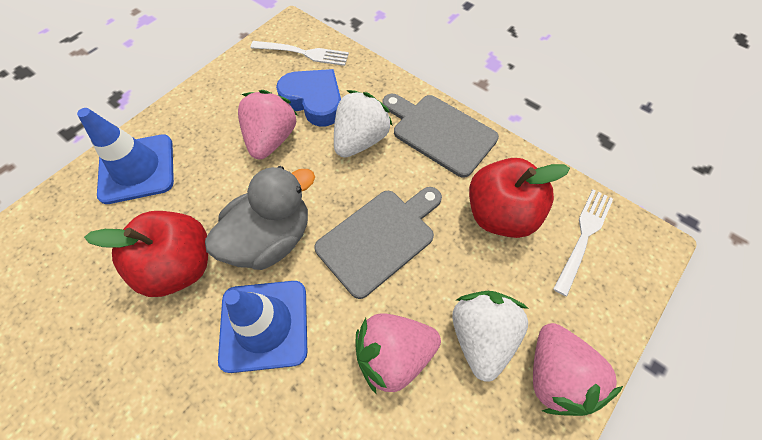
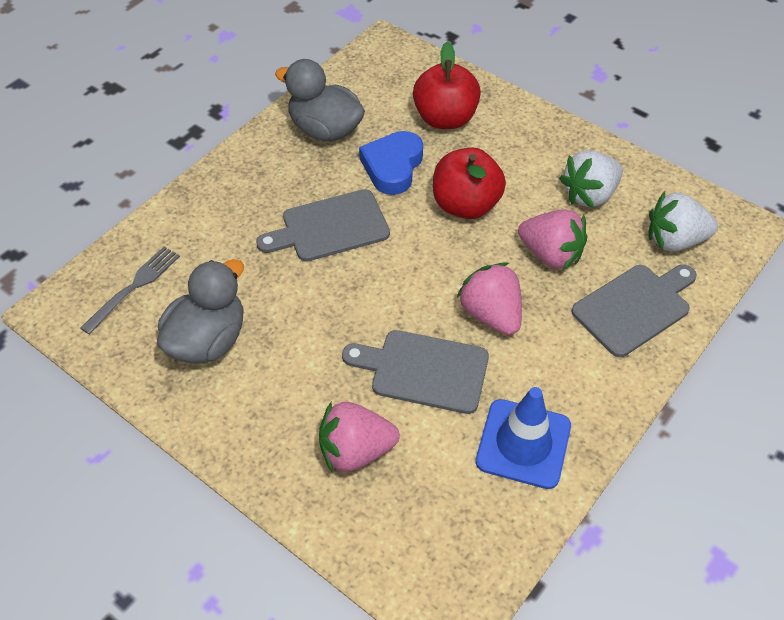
blue traffic cone: 2 -> 1
grey cutting board: 2 -> 3
grey duck: 1 -> 2
grey fork: 0 -> 1
white fork: 2 -> 0

